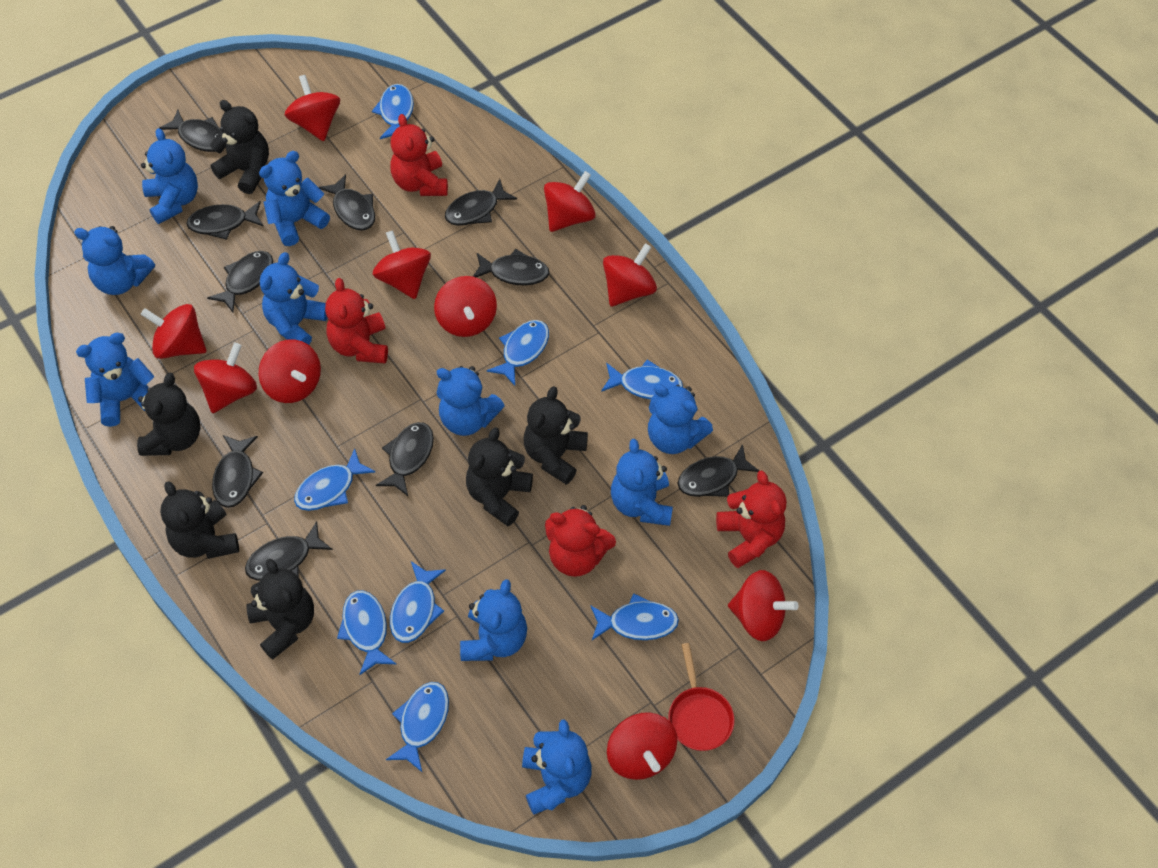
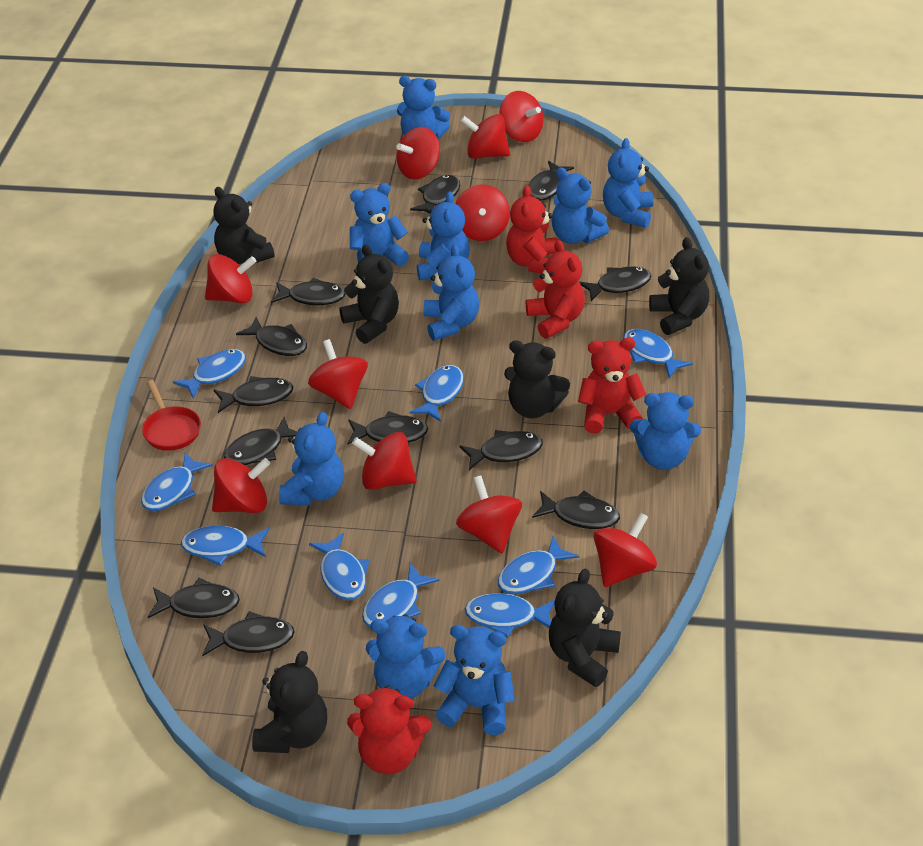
black fish: 10 -> 12
blue fish: 8 -> 9

